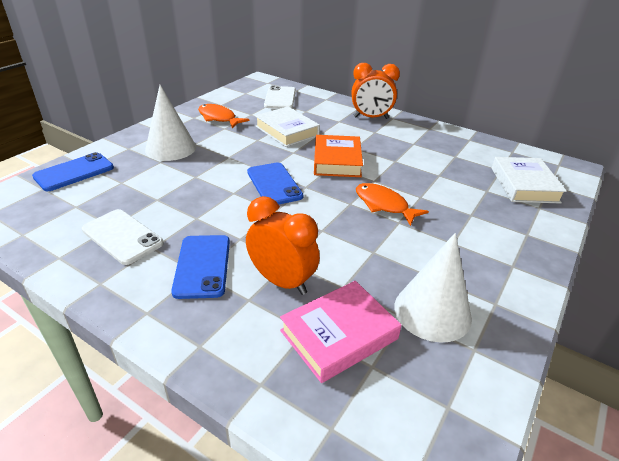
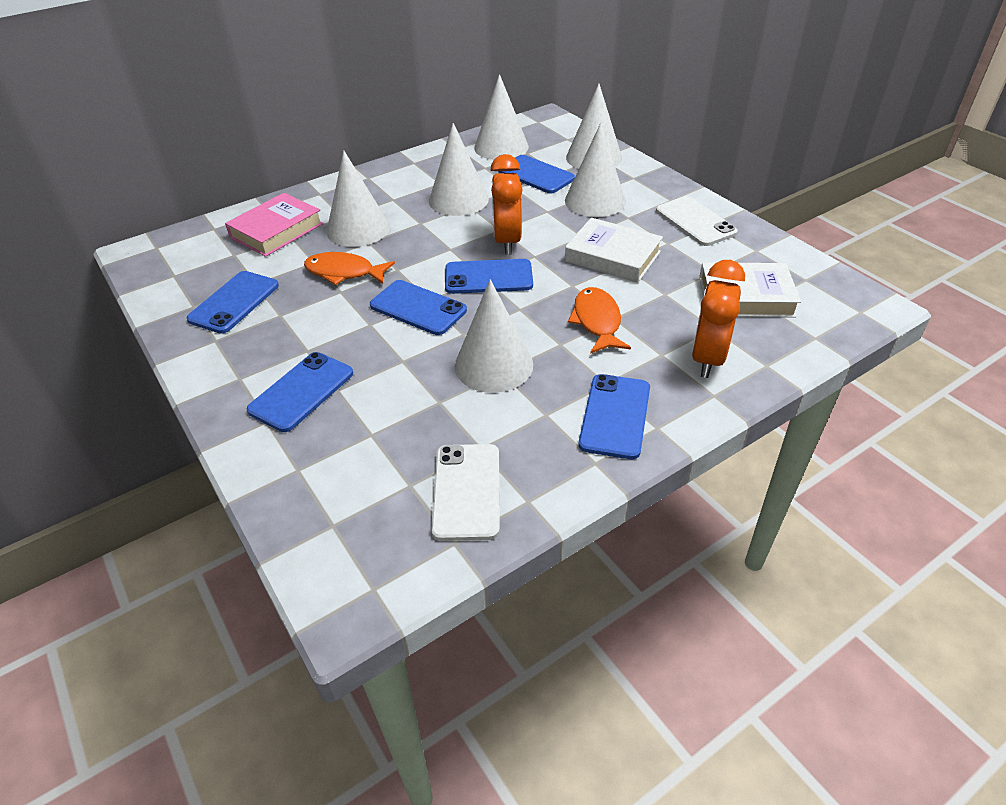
blue phone: 3 -> 6
orange book: 1 -> 0
white cone: 2 -> 6

